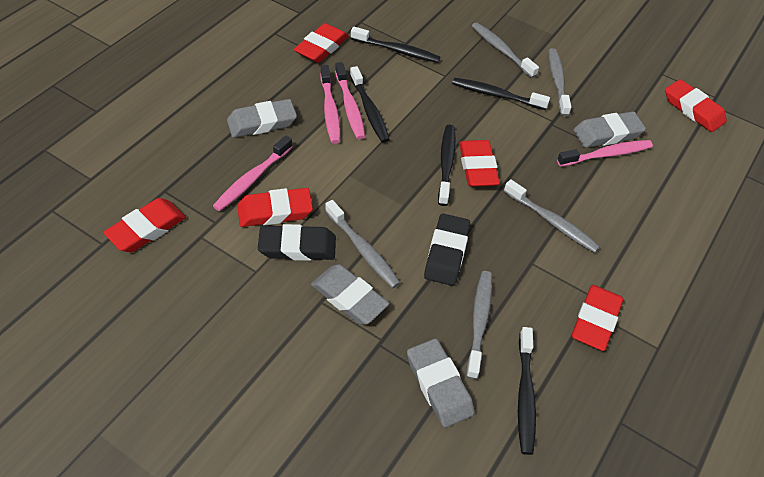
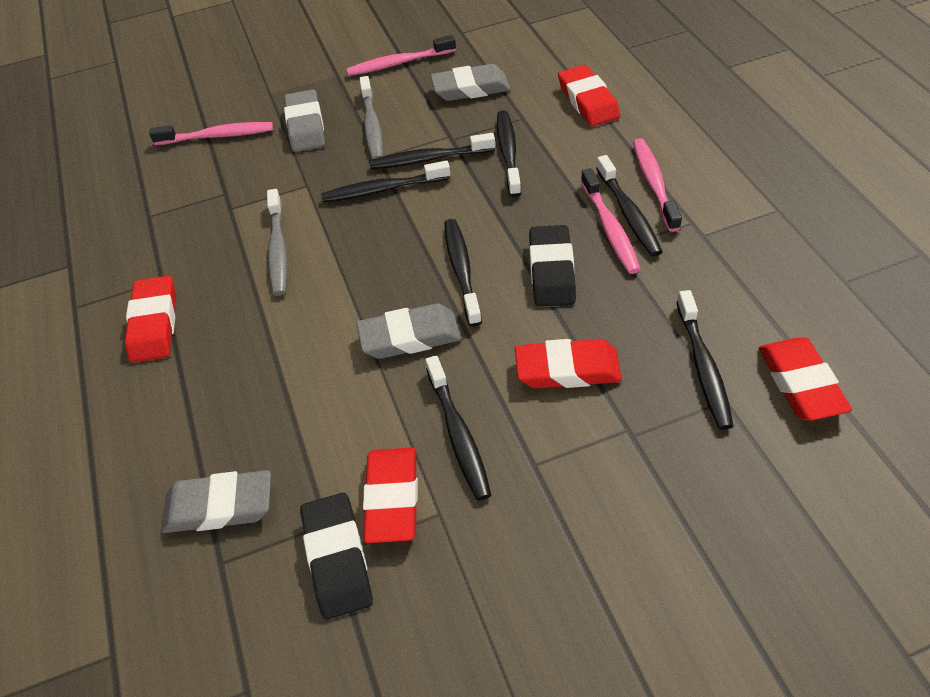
black toothbrush: 5 -> 7
grey toothbrush: 5 -> 2
red eraser: 6 -> 5

